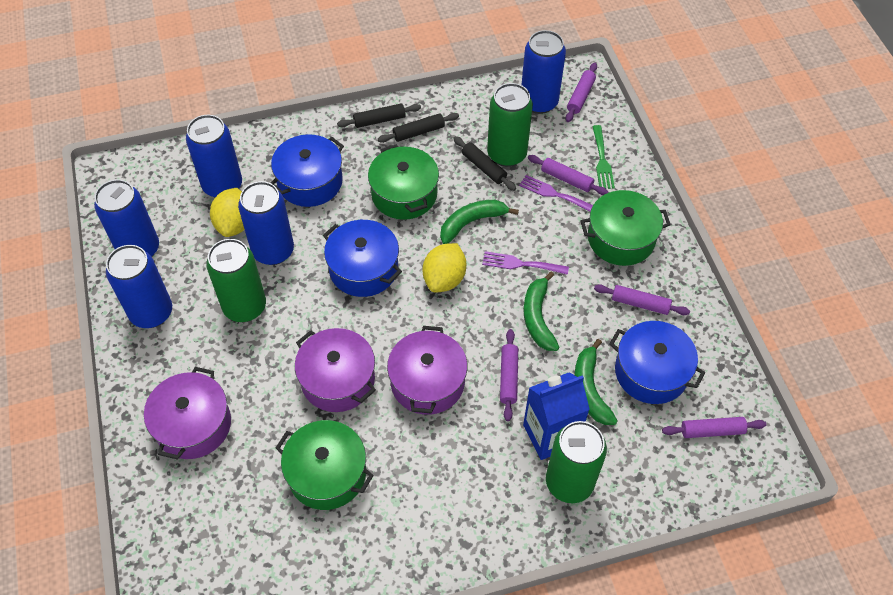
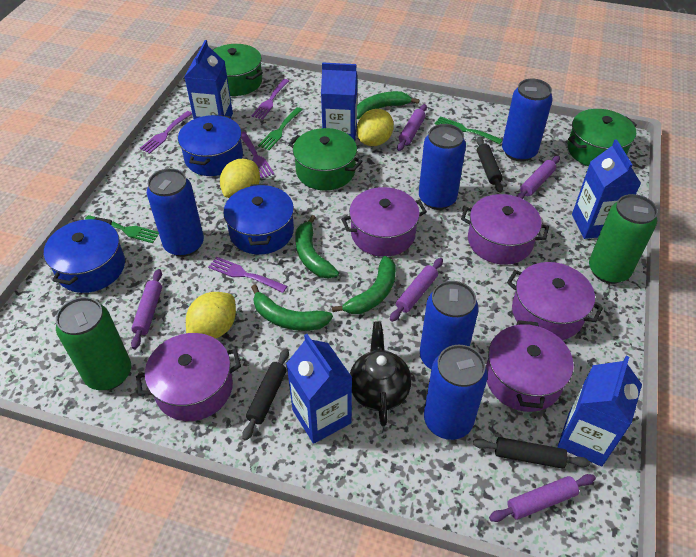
black teapot: 0 -> 1
blue carton: 1 -> 5
green banana: 3 -> 4
green can: 3 -> 2
green fork: 1 -> 3
purple fork: 2 -> 4
purple pot: 3 -> 5
yellow lemon: 2 -> 3

